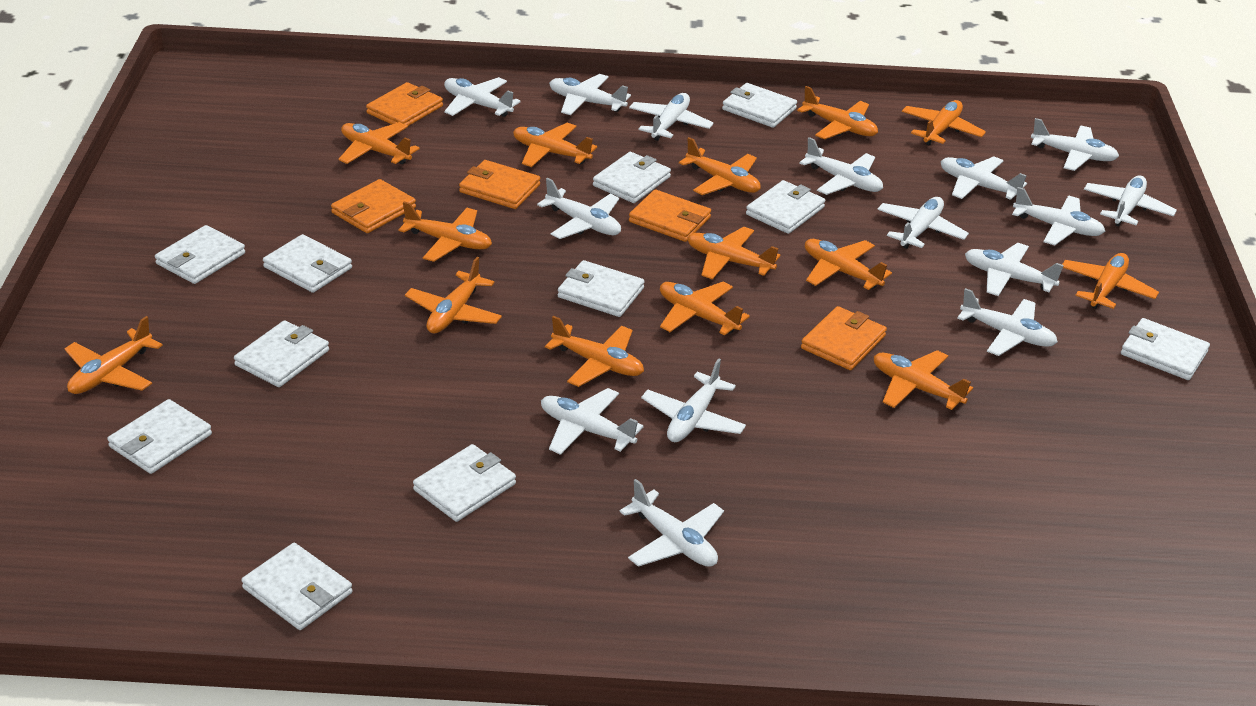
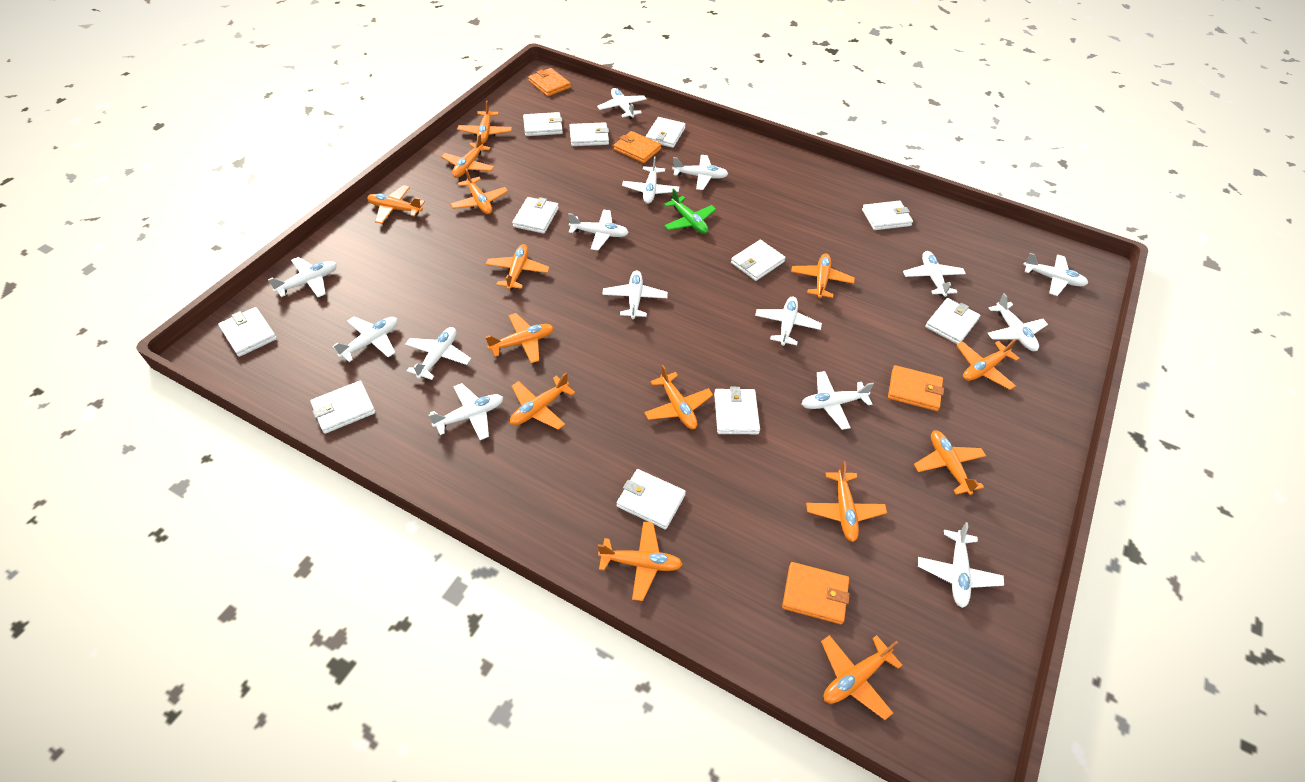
green plane: 0 -> 1
orange wallet: 5 -> 4

